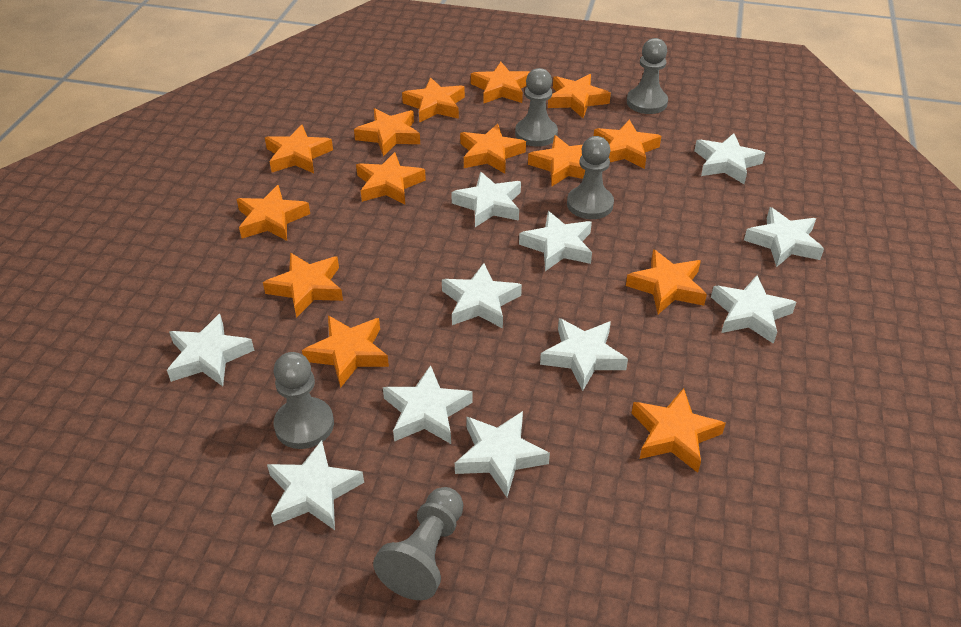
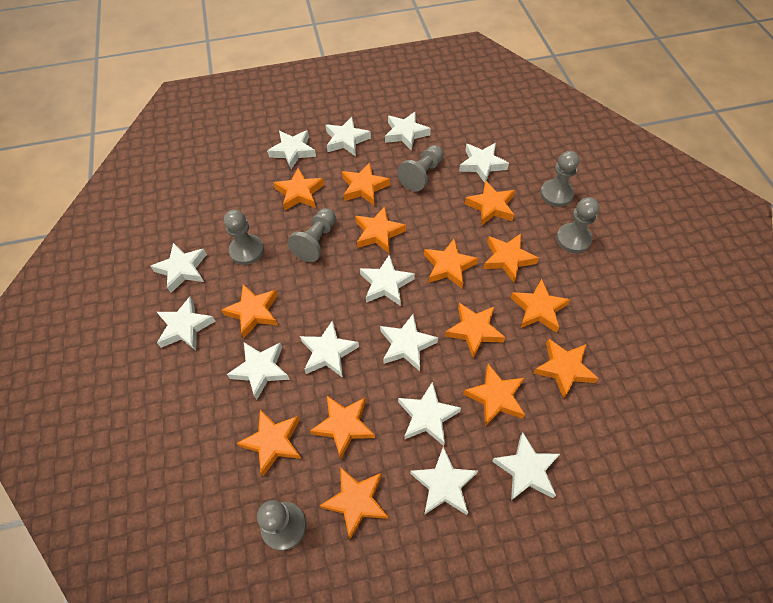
grey pawn: 5 -> 6
white star: 11 -> 13

